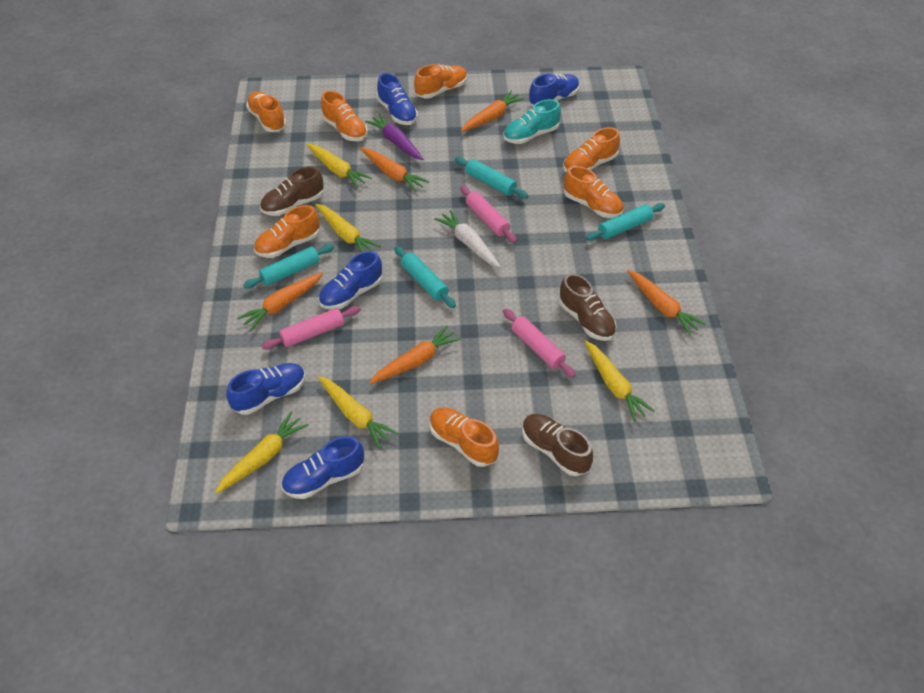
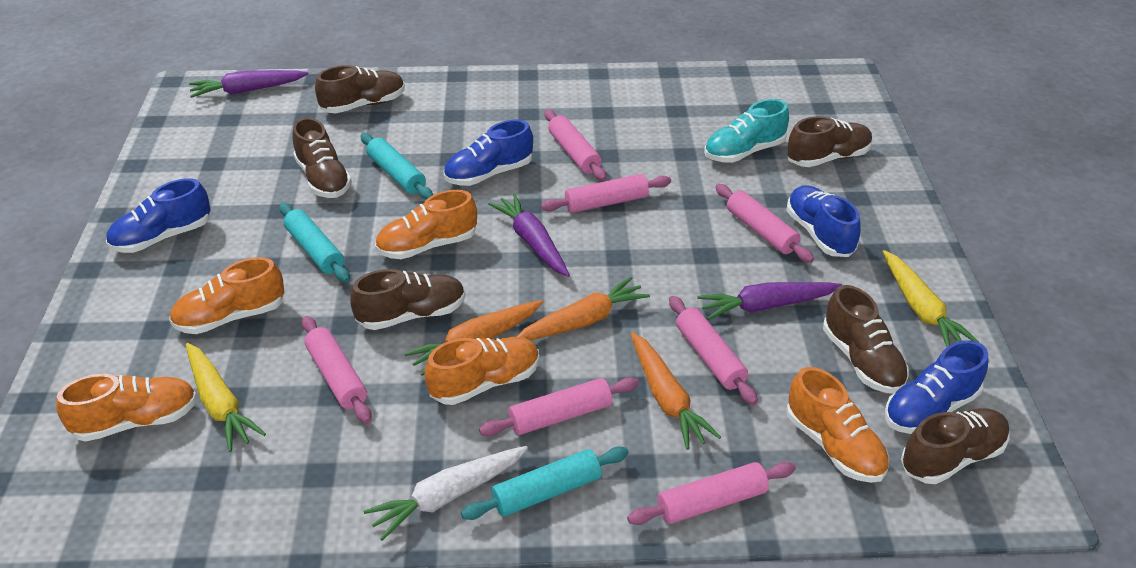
blue shoe: 5 -> 4
brown shoe: 3 -> 6
orange carrot: 5 -> 3
orange shoe: 7 -> 5
pink rolling pin: 3 -> 7
purple carrot: 1 -> 3
turquoise rolling pin: 4 -> 3
yellow carrot: 5 -> 2

